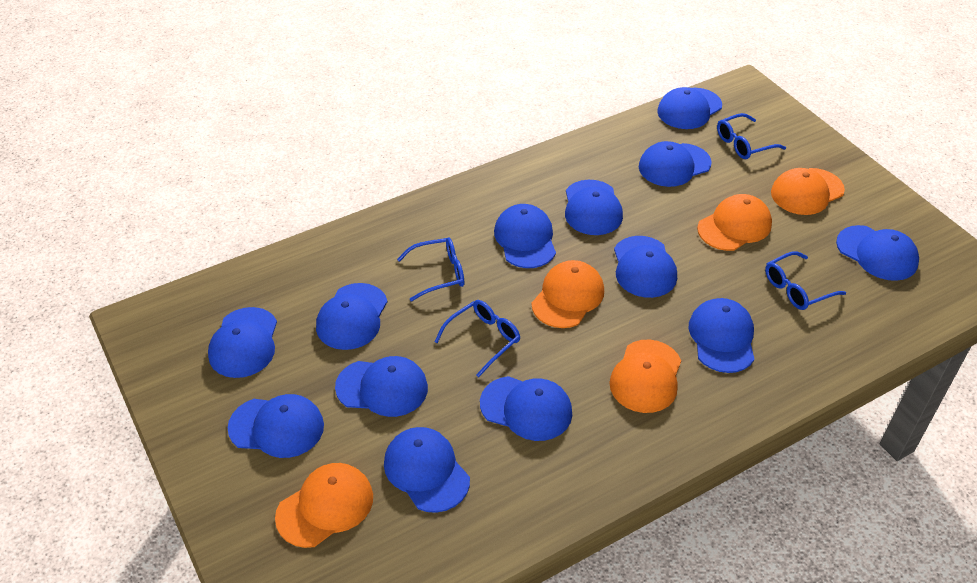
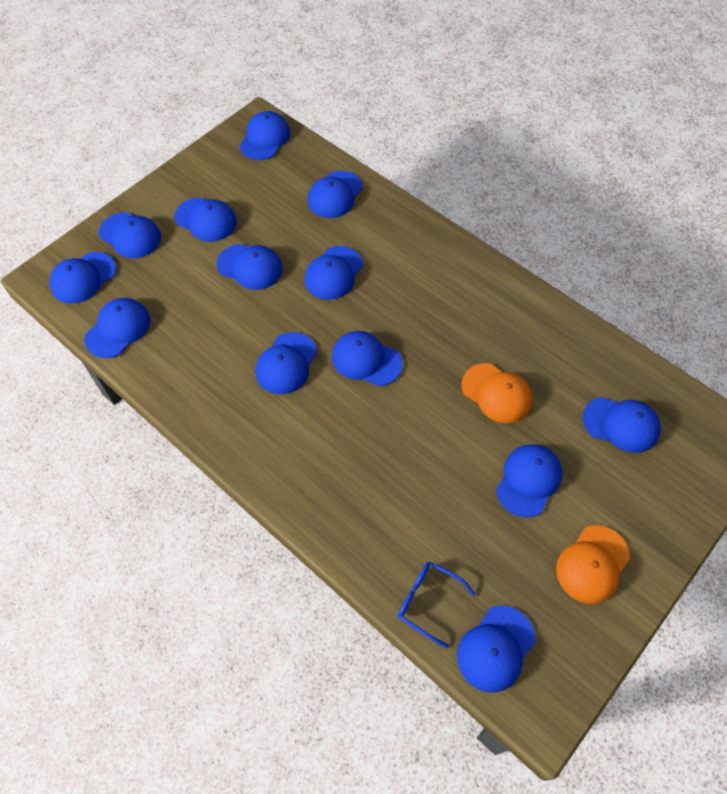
blue glasses: 4 -> 1
orange cap: 5 -> 2

